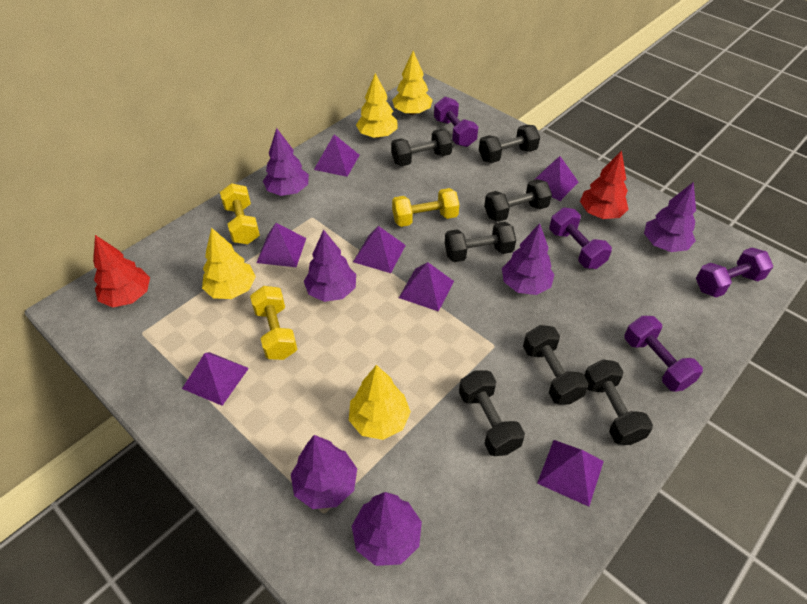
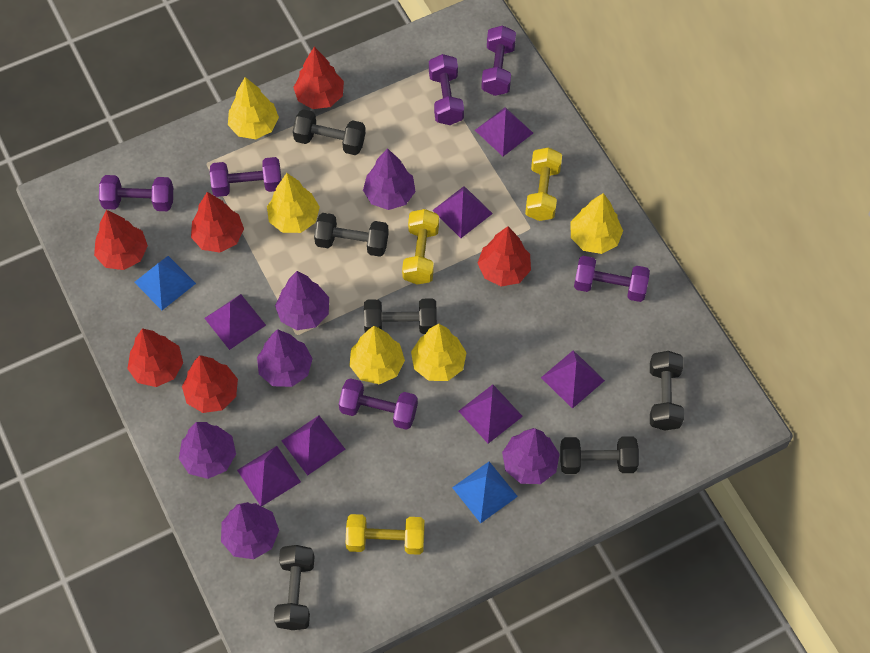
black dumbbell: 7 -> 6
blue pyramid: 0 -> 2
purple dumbbell: 4 -> 6
red tree: 2 -> 6
yellow tree: 4 -> 5

